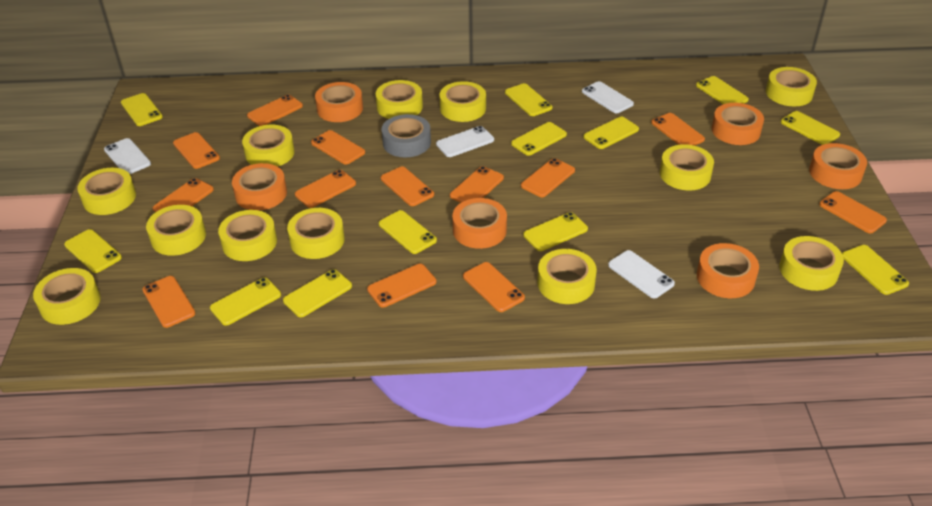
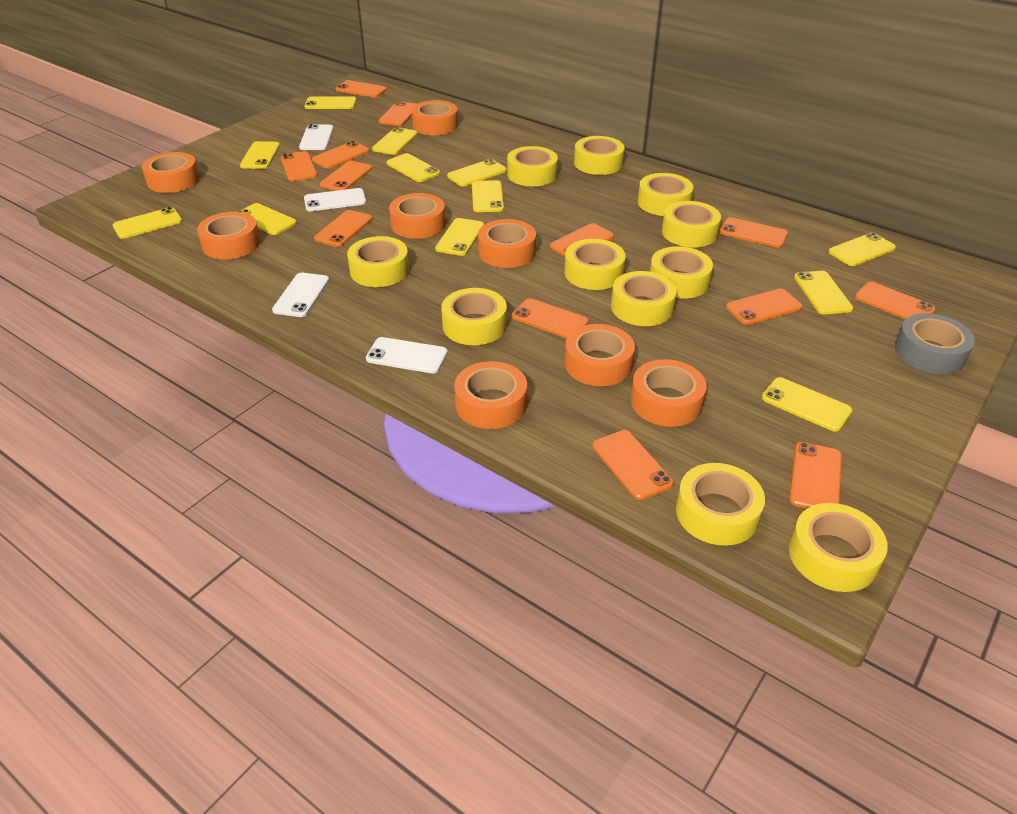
orange tape: 6 -> 8
yellow tape: 12 -> 11

